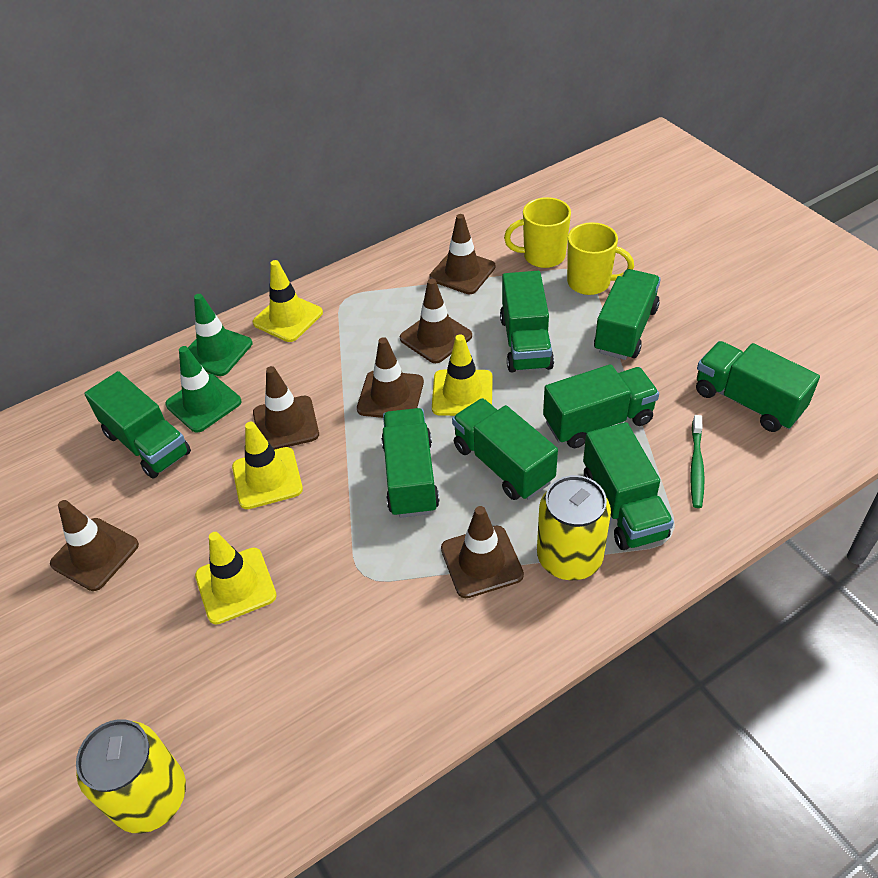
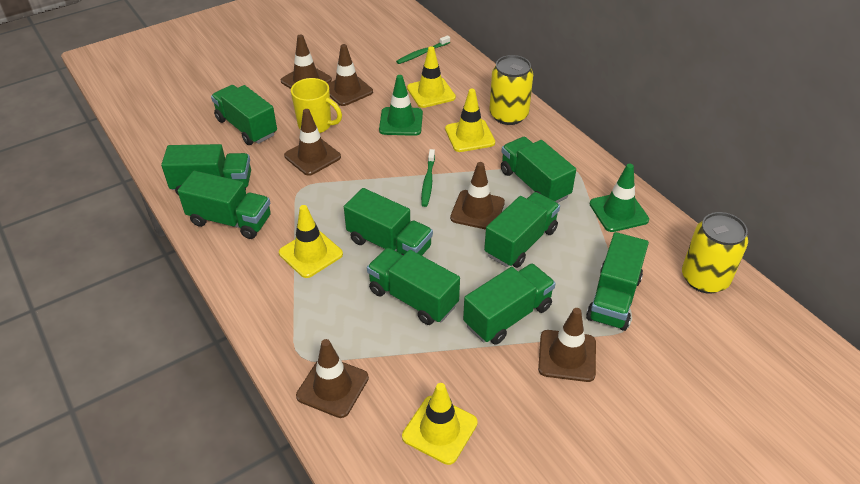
green toothbrush: 1 -> 2
green truck: 8 -> 9
yellow mug: 2 -> 1

